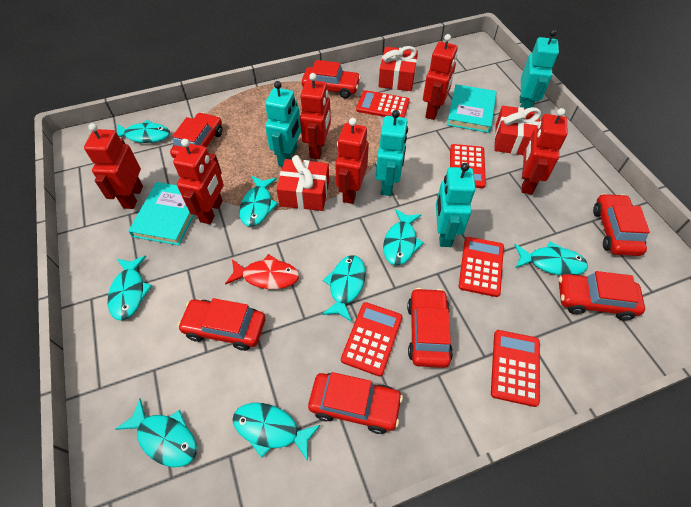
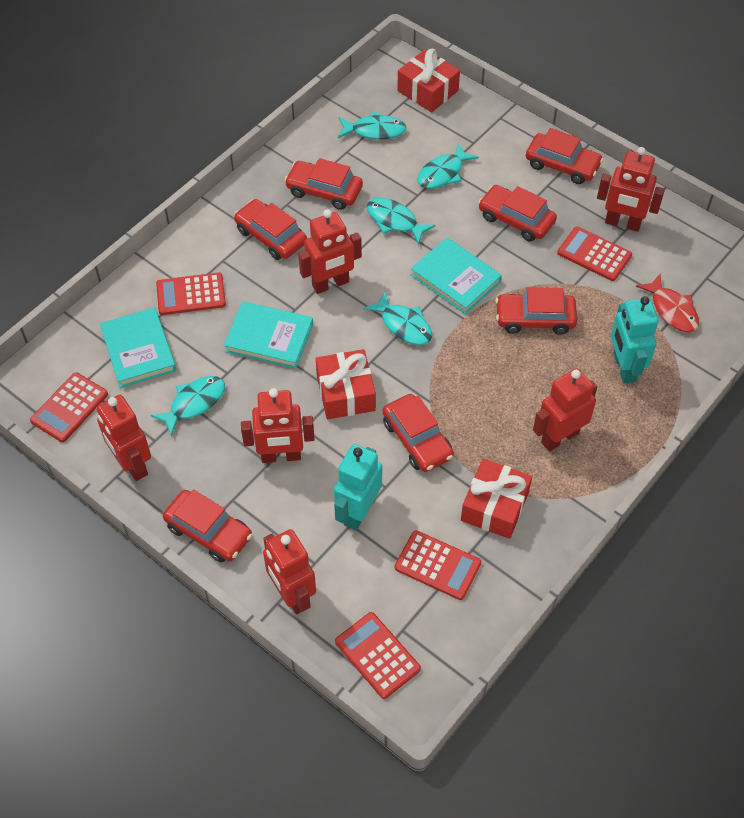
turquoise book: 2 -> 3
turquoise fish: 8 -> 5
turquoise robot: 4 -> 2

